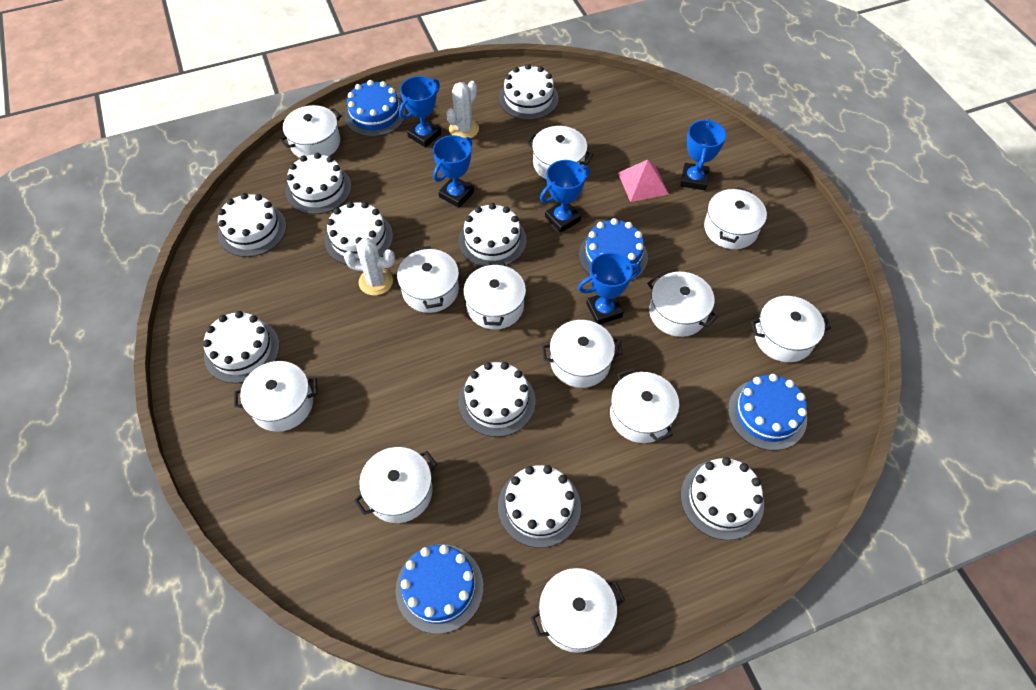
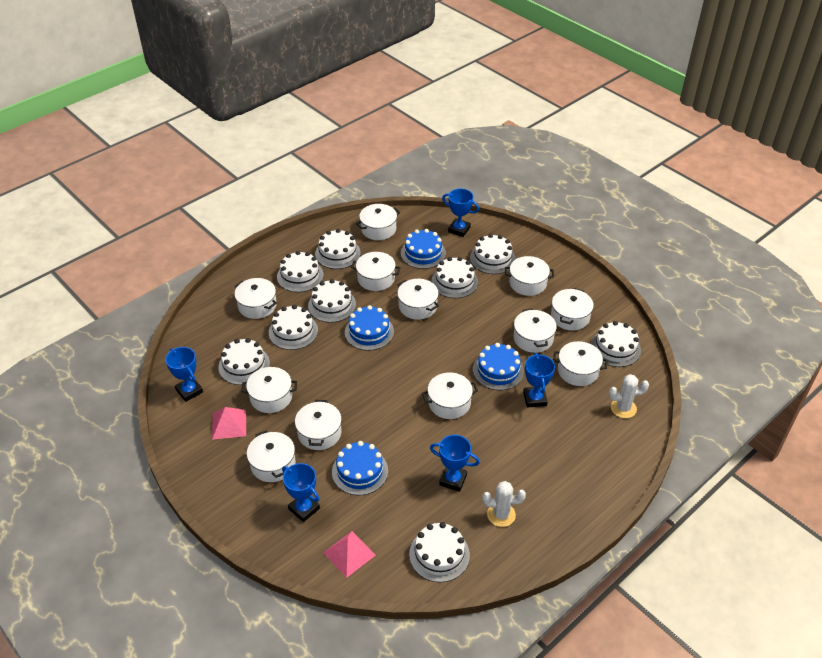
pink pyramid: 1 -> 2

